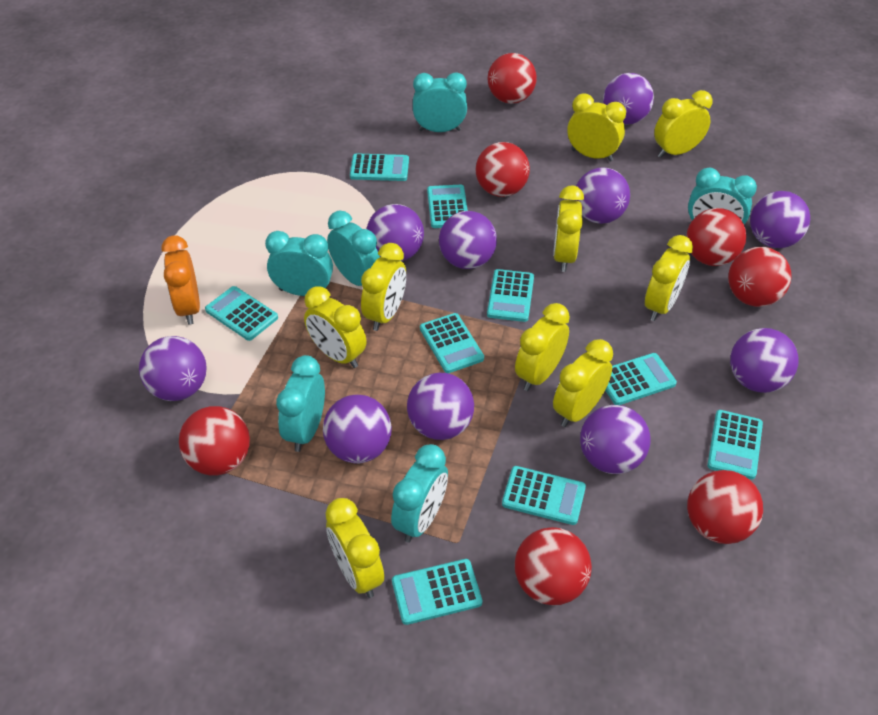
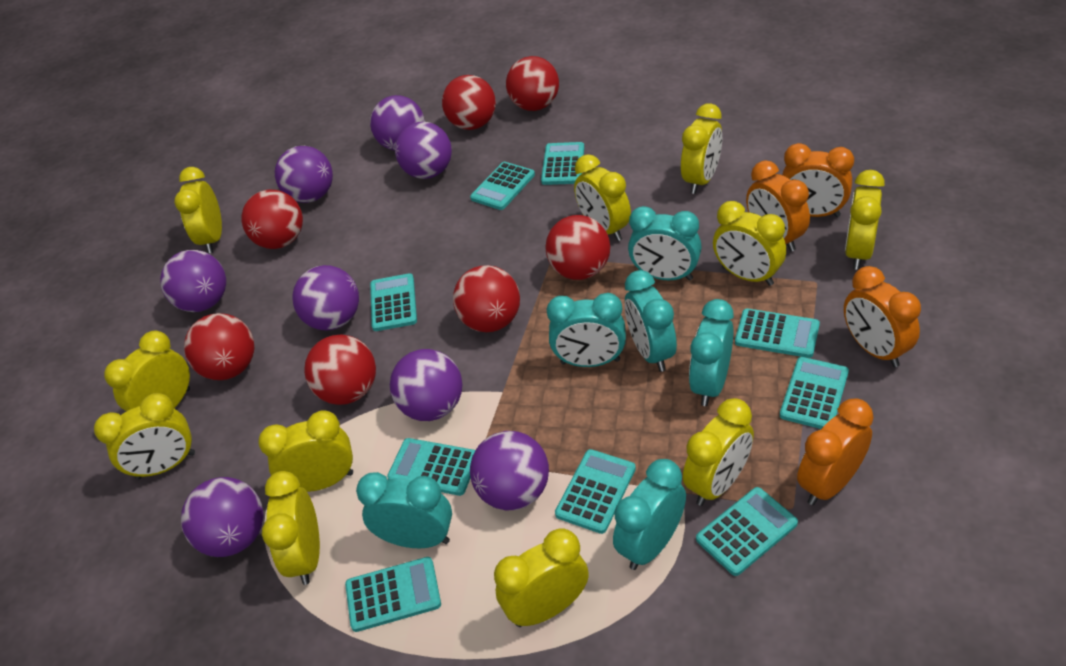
orange clock: 1 -> 4
purple ball: 10 -> 8
yellow clock: 9 -> 11

